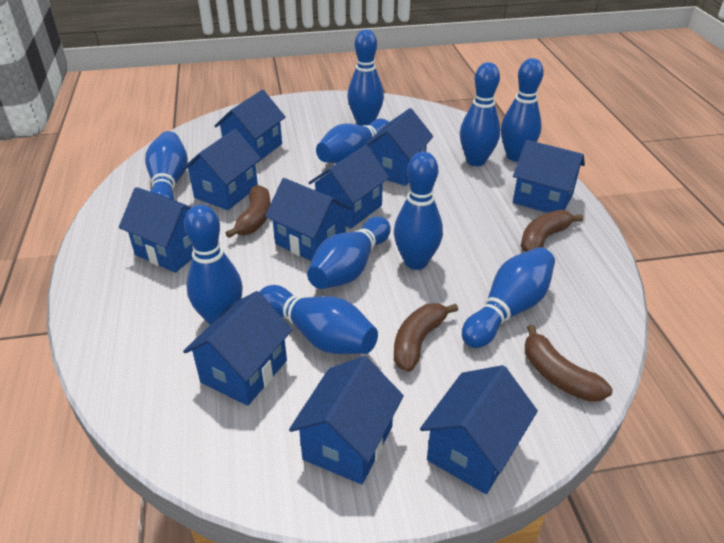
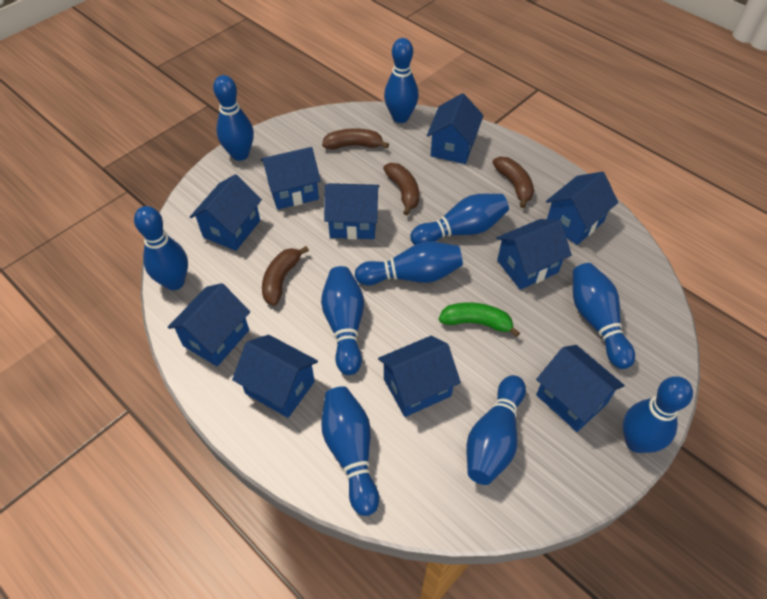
green banana: 0 -> 1

